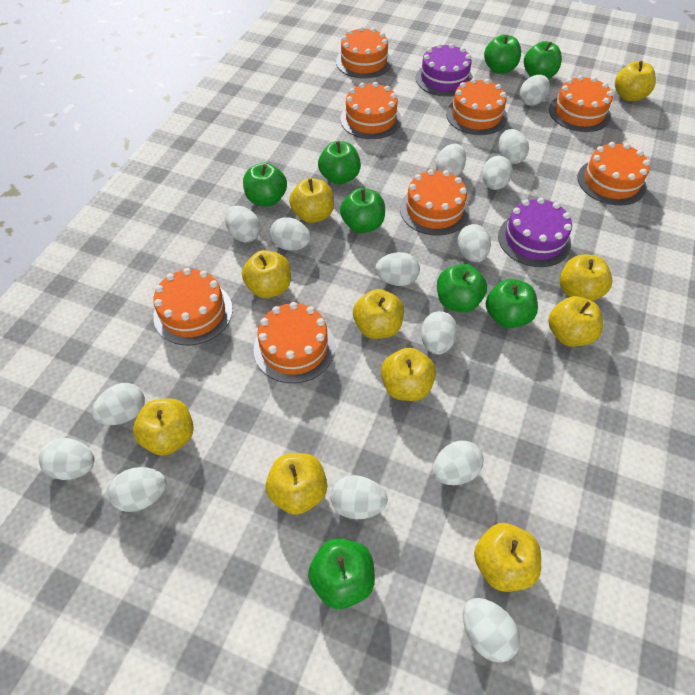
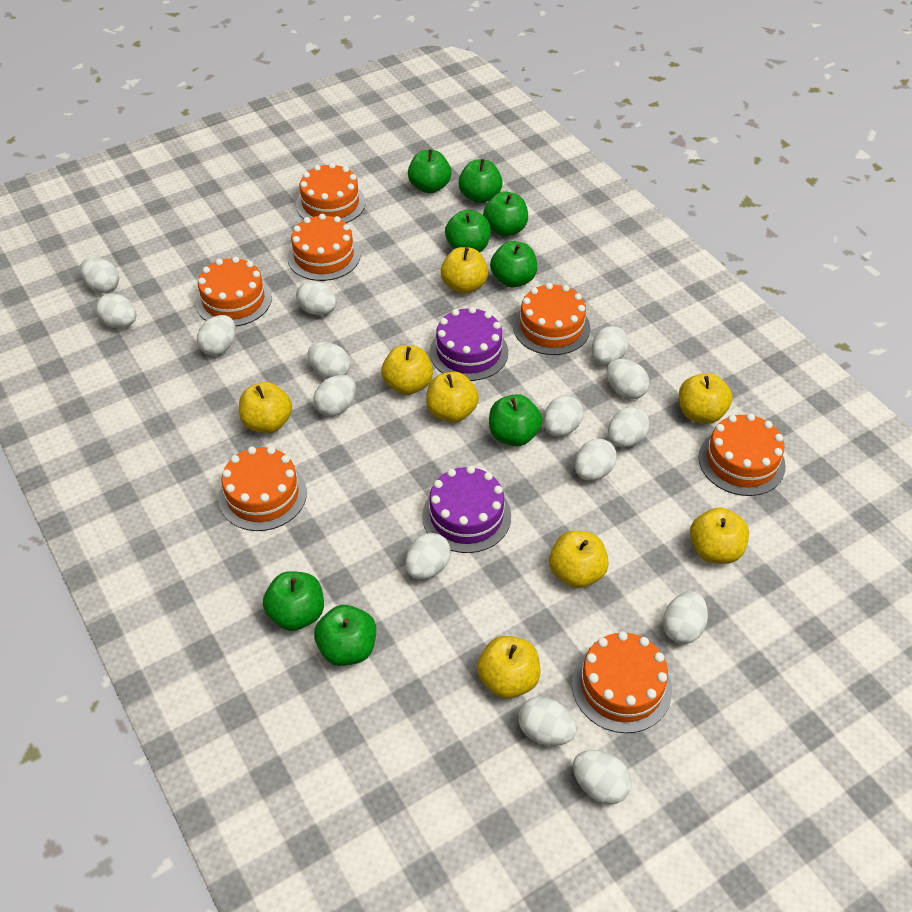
orange cake: 8 -> 7
yellow apple: 10 -> 8

